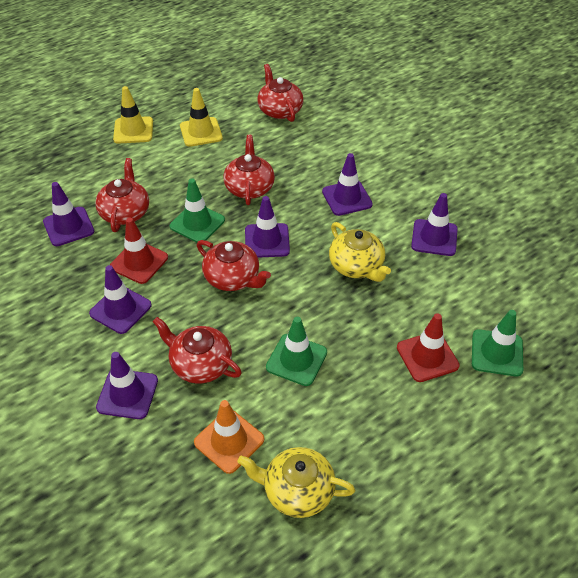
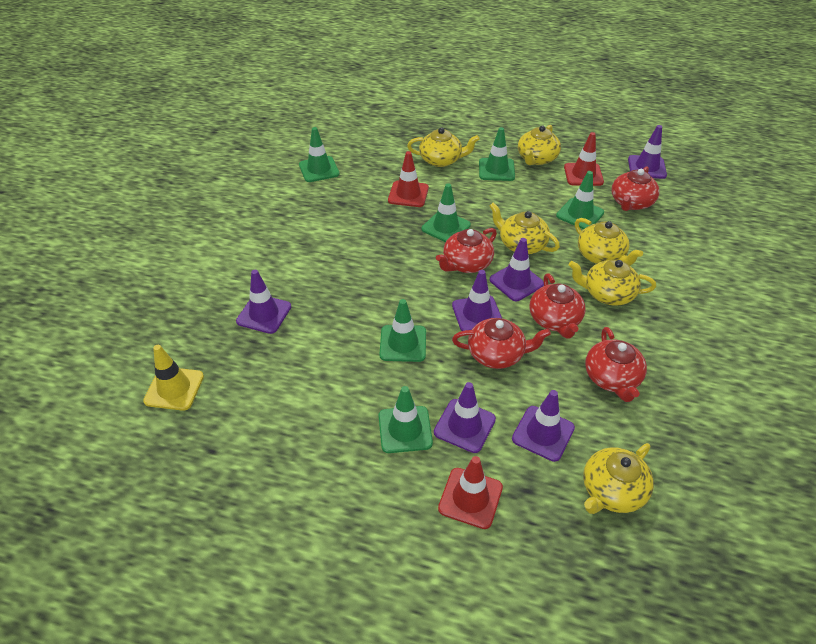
green traffic cone: 3 -> 6
orange traffic cone: 1 -> 0
red traffic cone: 2 -> 3
yellow teapot: 2 -> 6
yellow traffic cone: 2 -> 1

